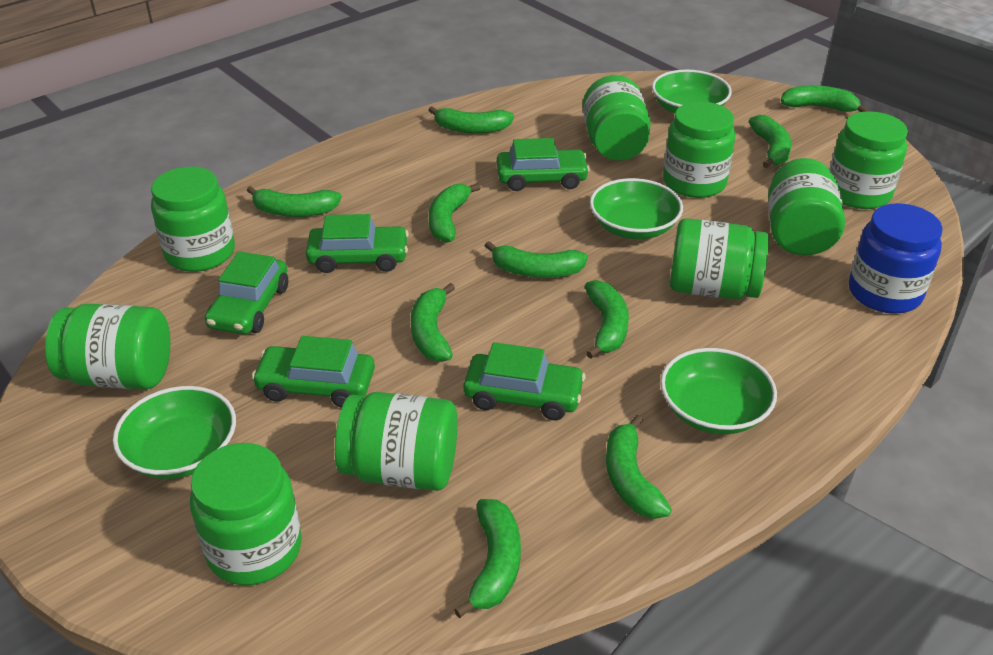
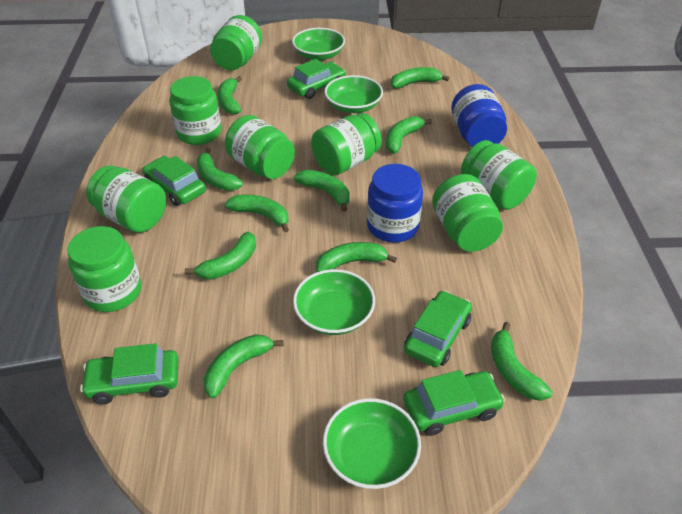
blue jar: 1 -> 2
green jar: 9 -> 8

